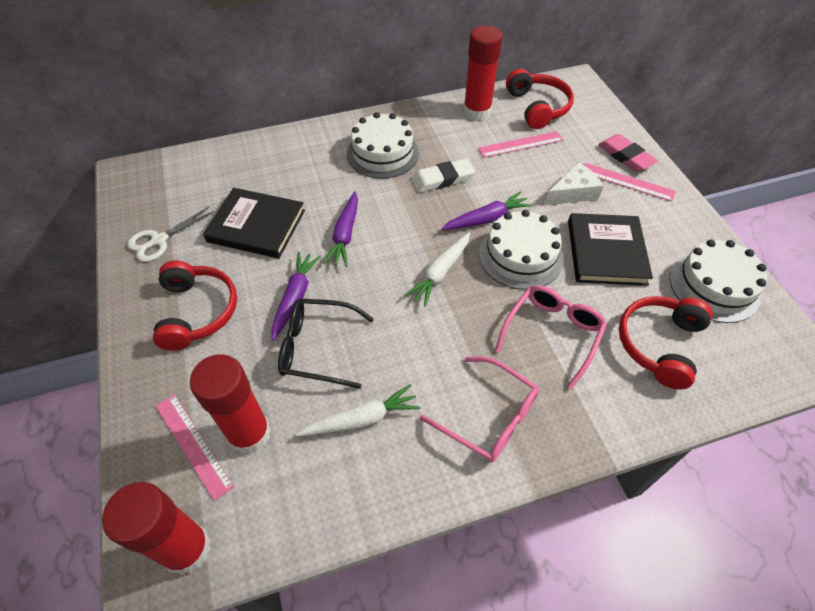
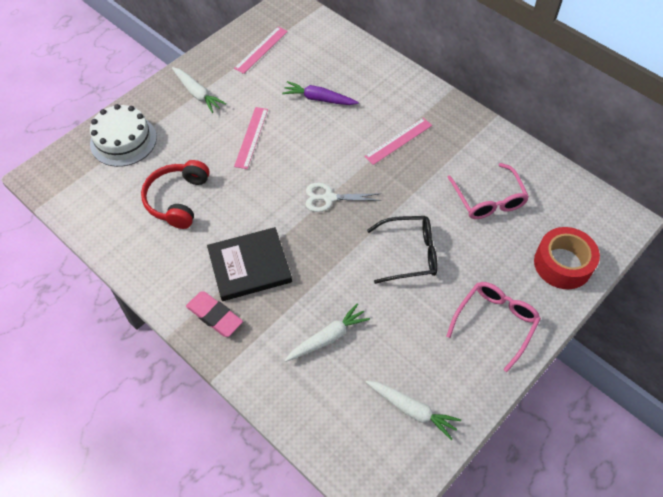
black book: 2 -> 1
purple carrot: 3 -> 1
red glue stick: 3 -> 0
red headphones: 3 -> 1
red tape: 0 -> 1
white cake: 3 -> 1
white carrot: 2 -> 3
white cheese: 1 -> 0
white eraser: 1 -> 0

